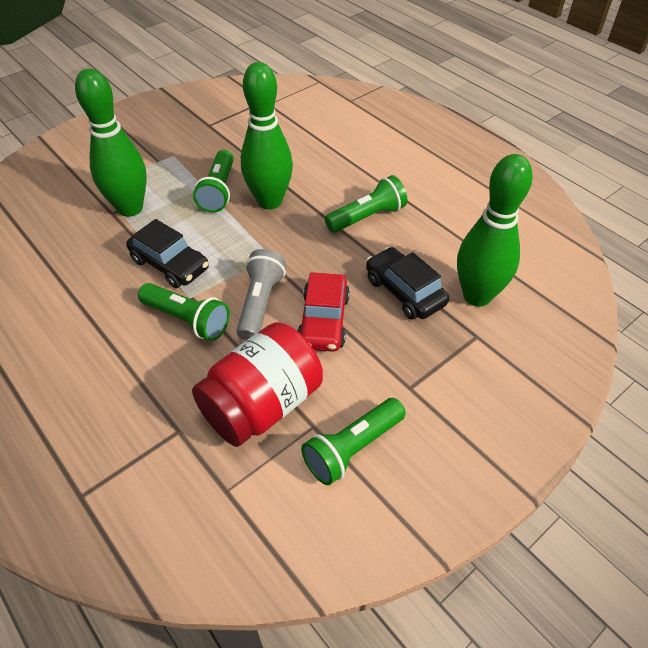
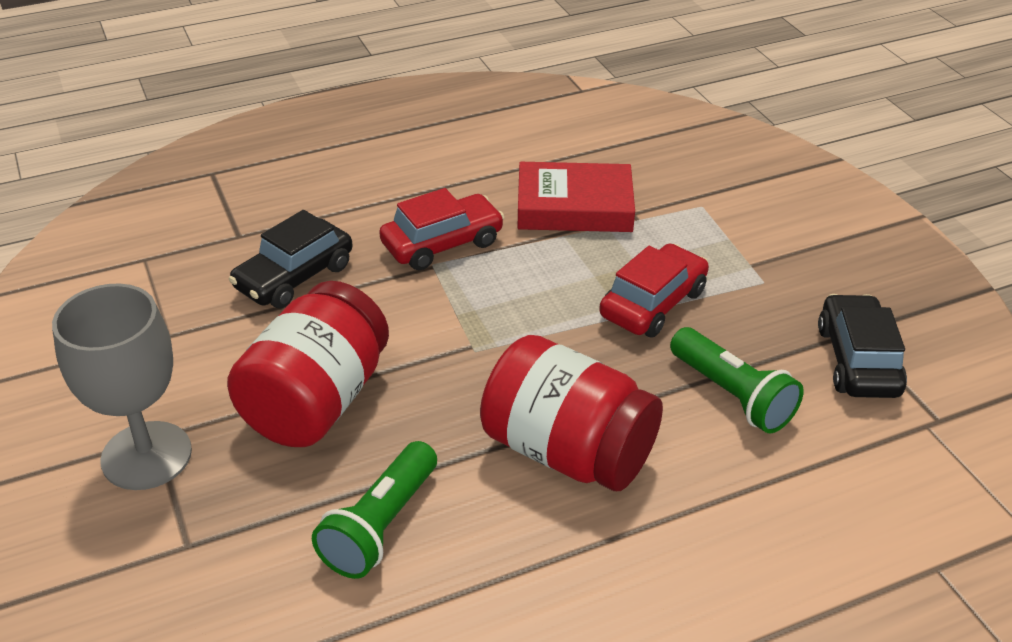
green bowling pin: 3 -> 0
green flashlight: 4 -> 2
grey flashlight: 1 -> 0
grey goblet: 0 -> 1
red book: 0 -> 1
red car: 1 -> 2
red jar: 1 -> 2

